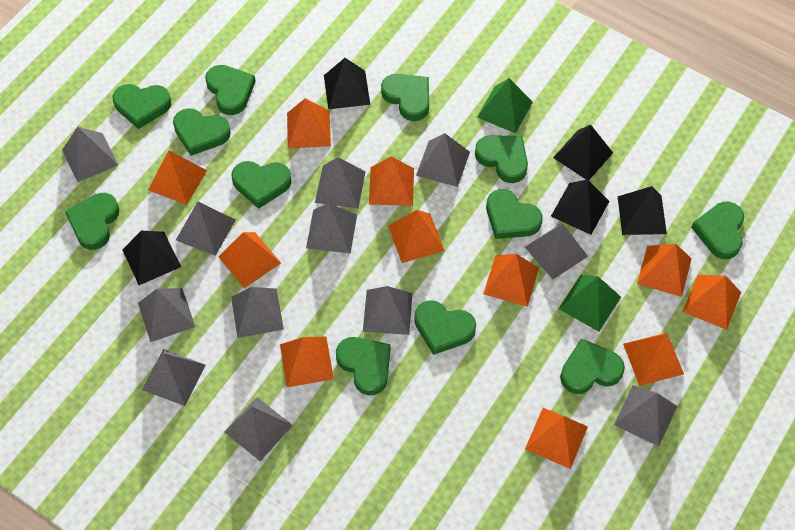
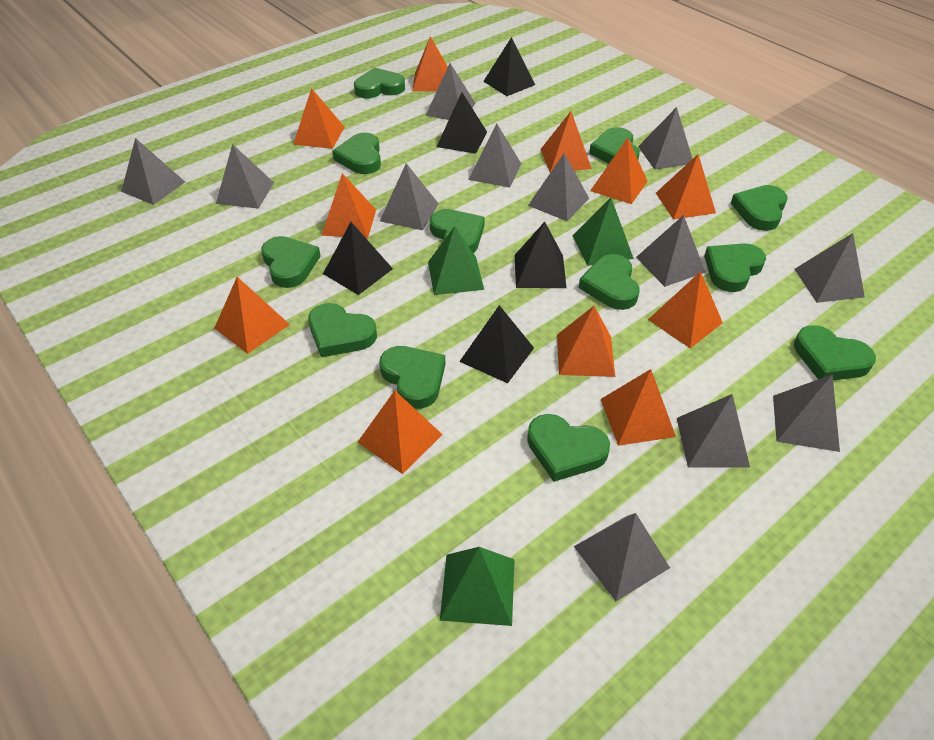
green pyramid: 2 -> 3

